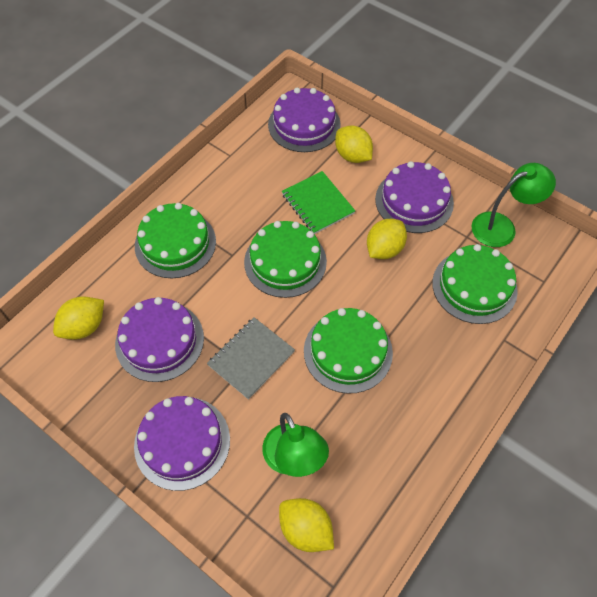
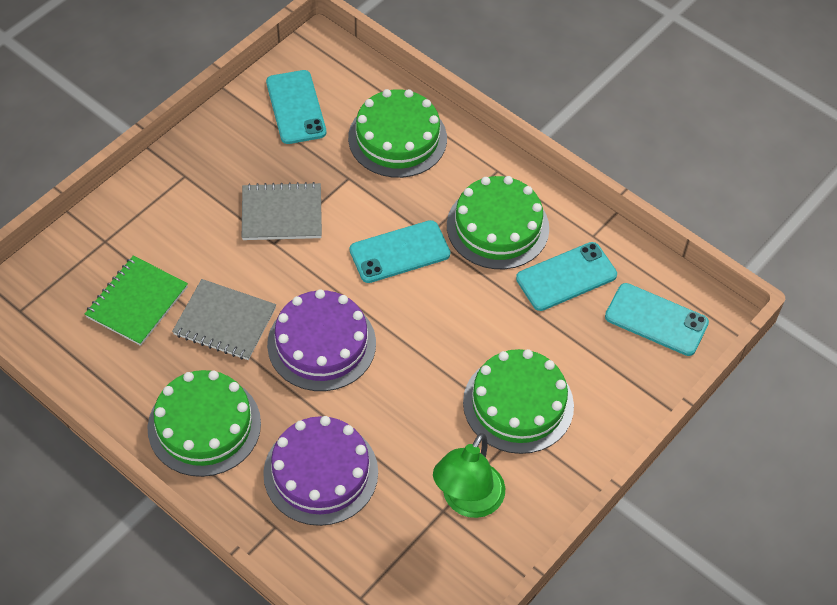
green lamp: 2 -> 1
grey notebook: 1 -> 2
purple cake: 4 -> 2
turquoise phone: 0 -> 4
yellow lemon: 4 -> 0

